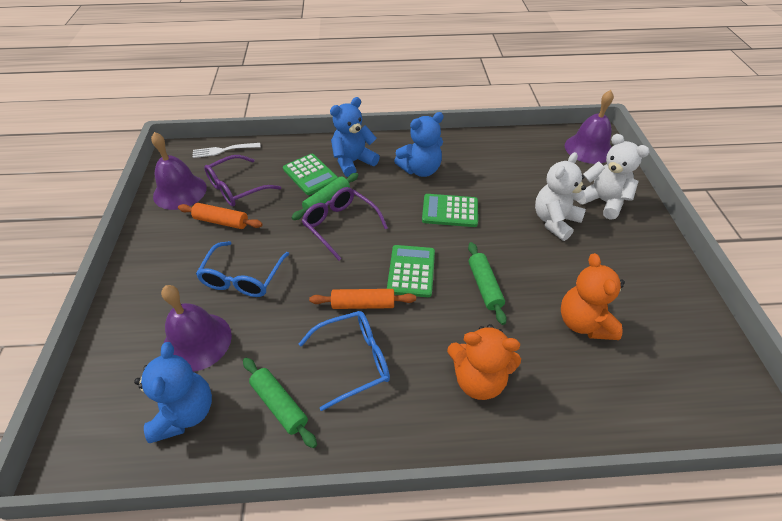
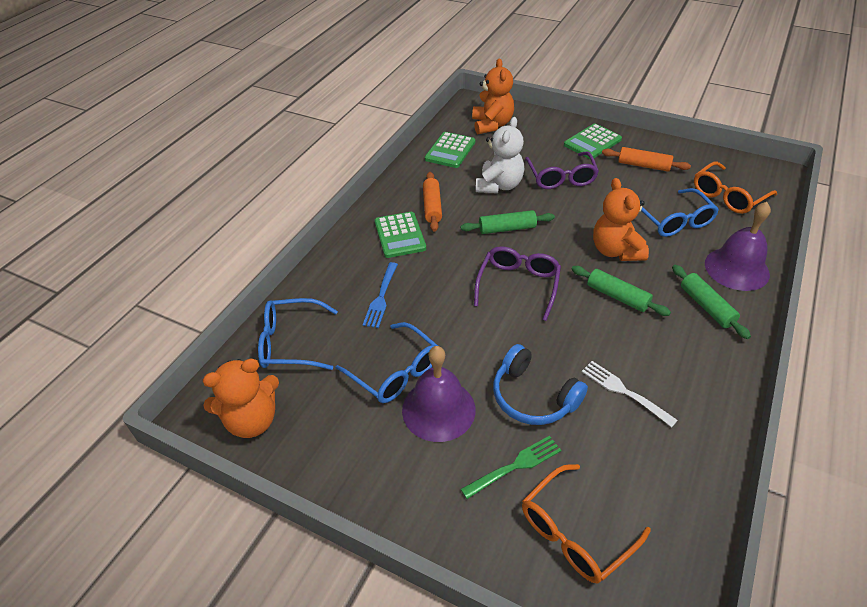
blue fork: 0 -> 1
blue glasses: 2 -> 3
blue headphones: 0 -> 1
blue teddy bear: 3 -> 0
green fork: 0 -> 1
orange glasses: 0 -> 2
orange teddy bear: 2 -> 3
purple bell: 3 -> 2
white teddy bear: 2 -> 1

